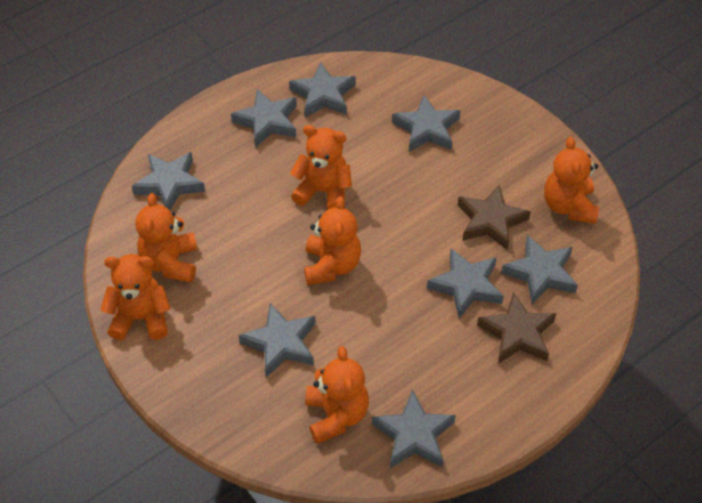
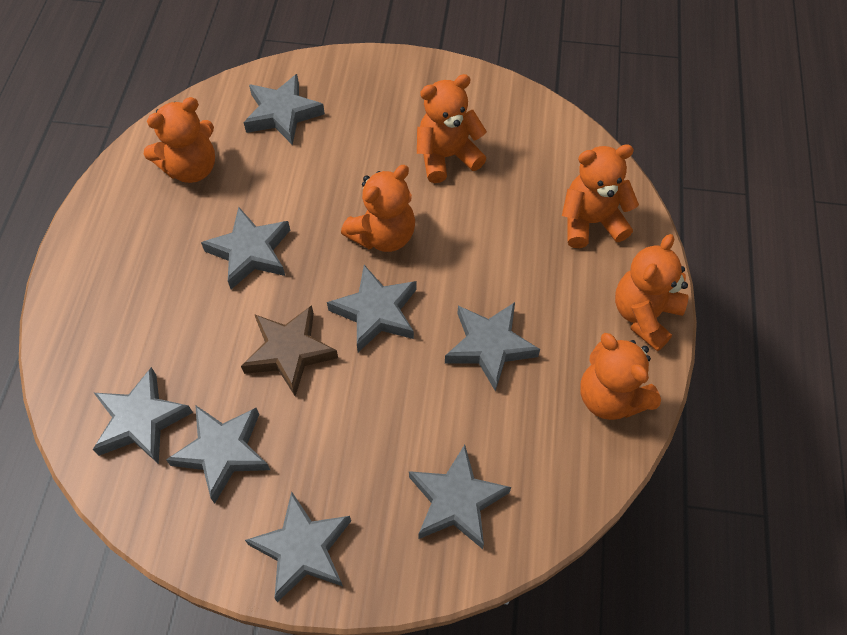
brown star: 2 -> 1

